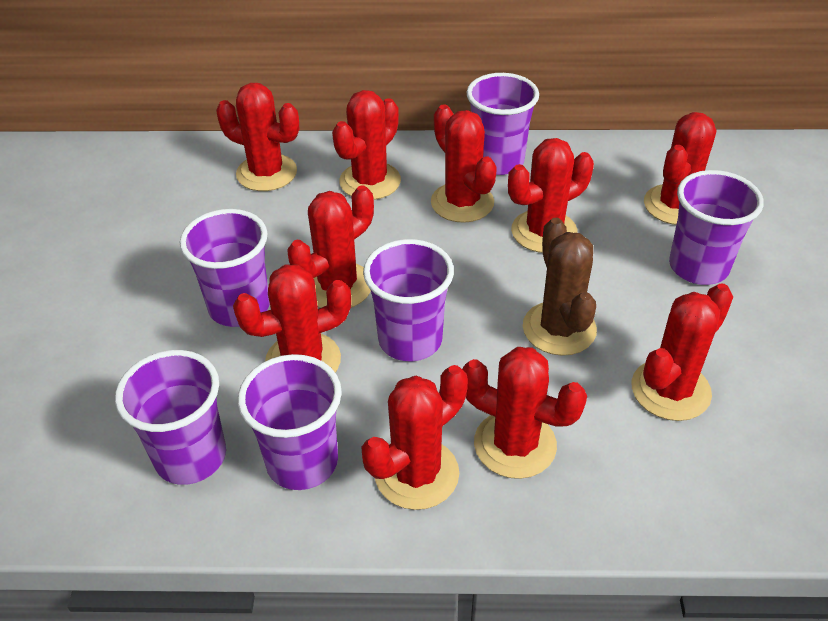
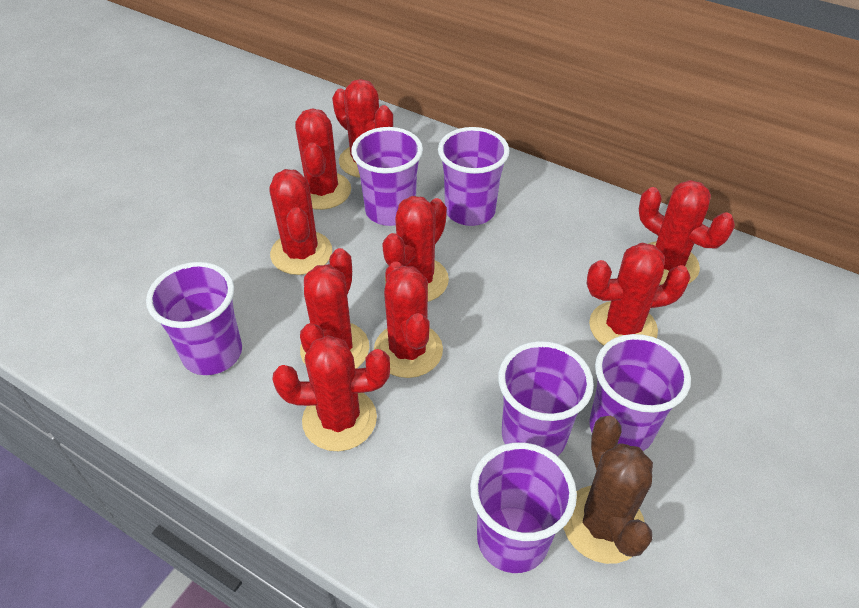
red cactus: 10 -> 9

